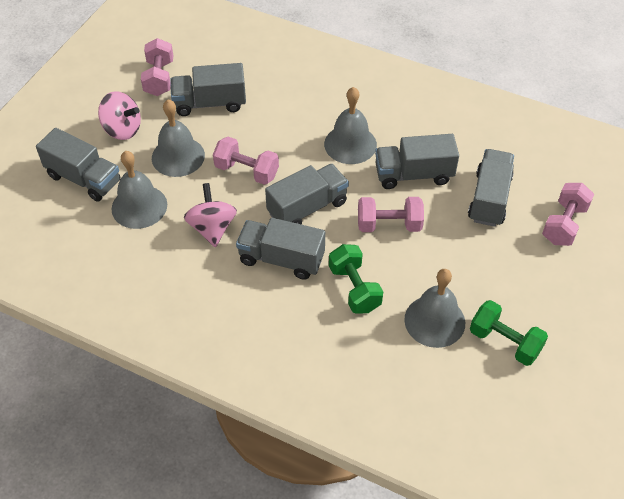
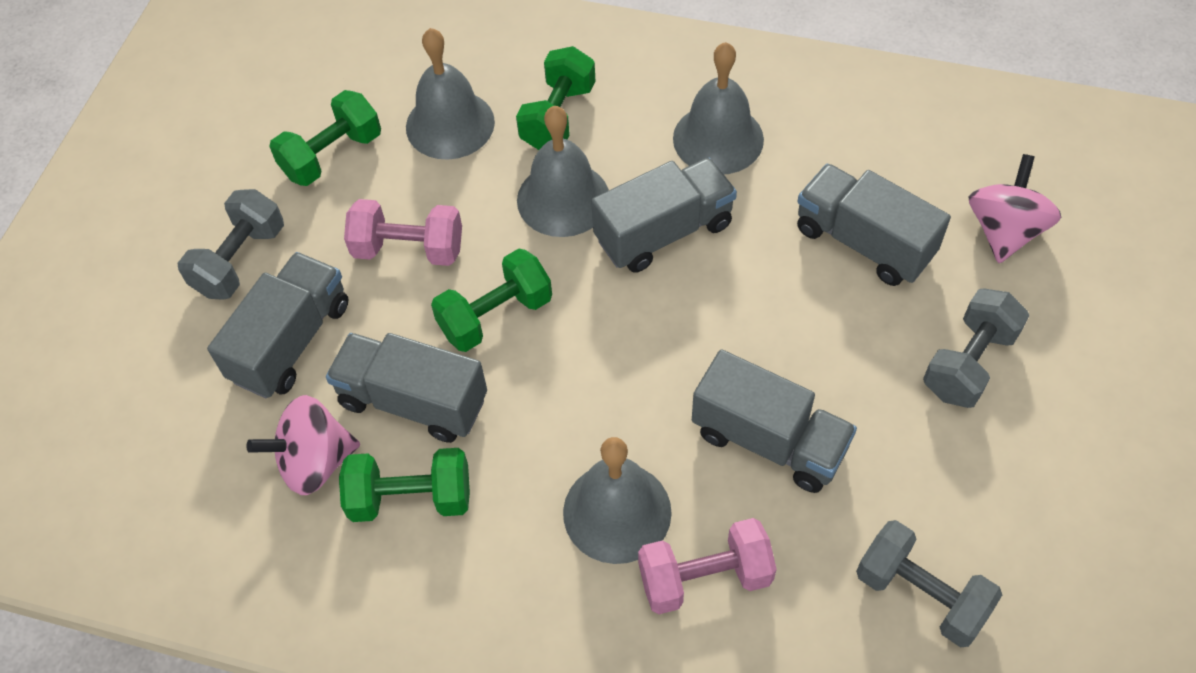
green dumbbell: 2 -> 4
grey dumbbell: 0 -> 3
grey truck: 6 -> 5
pink dumbbell: 4 -> 2

